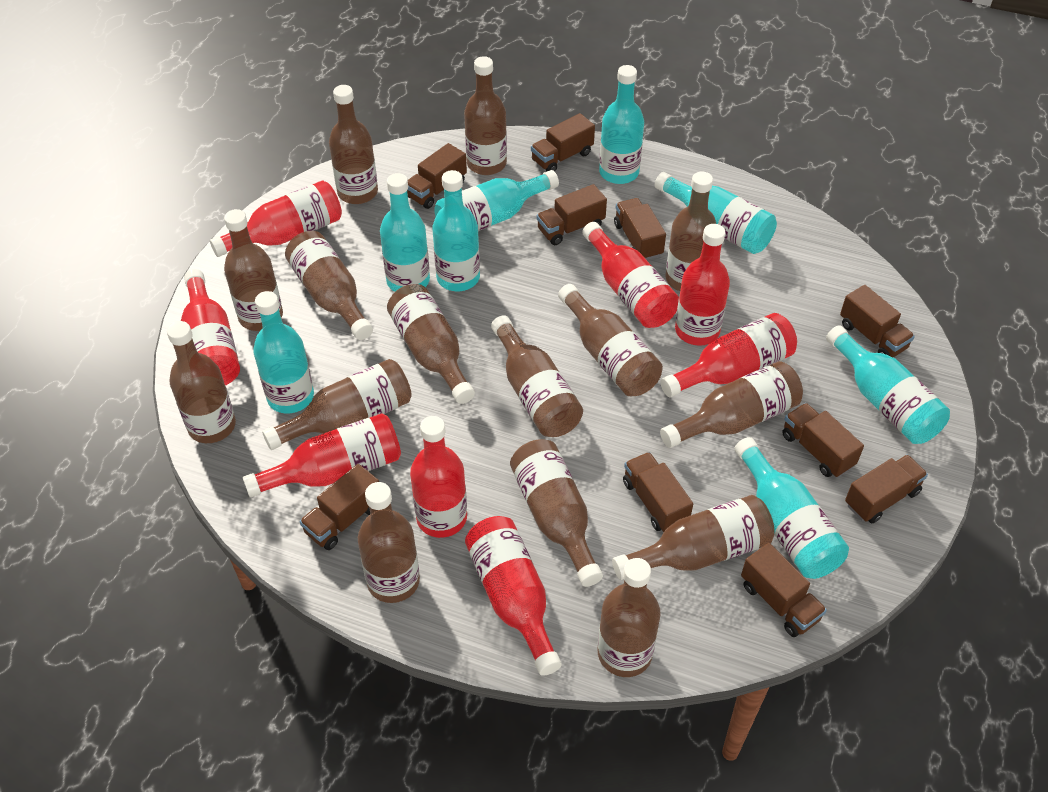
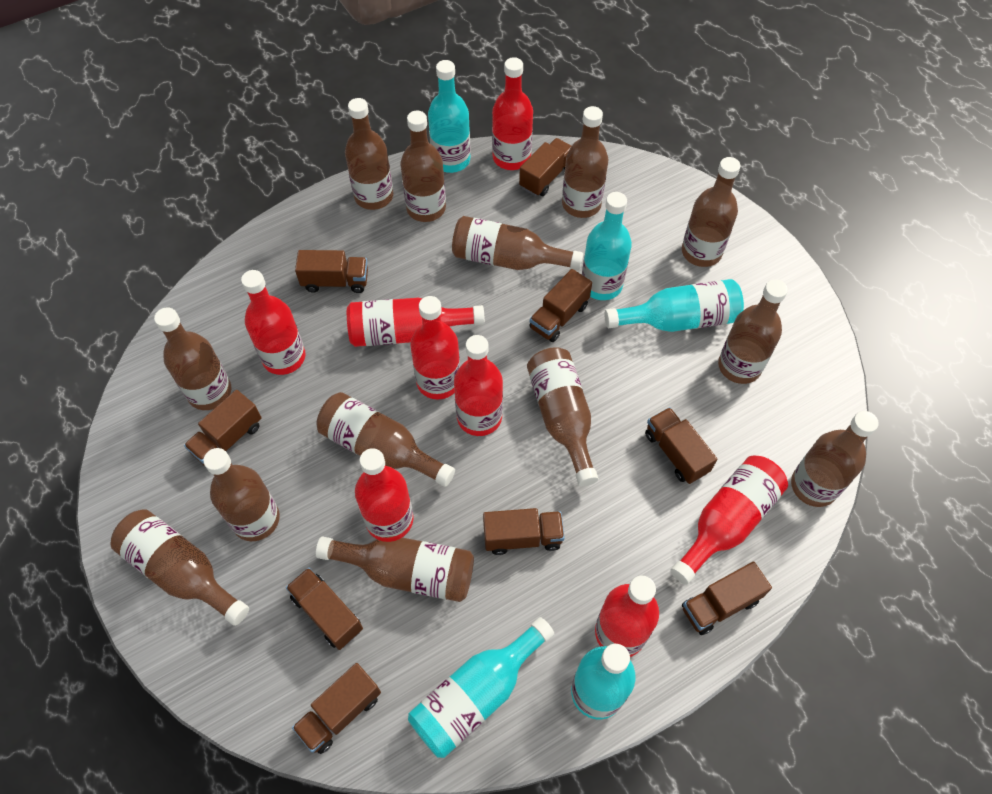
brown bottle: 15 -> 13
brown truck: 10 -> 9
turquoise bottle: 8 -> 5

